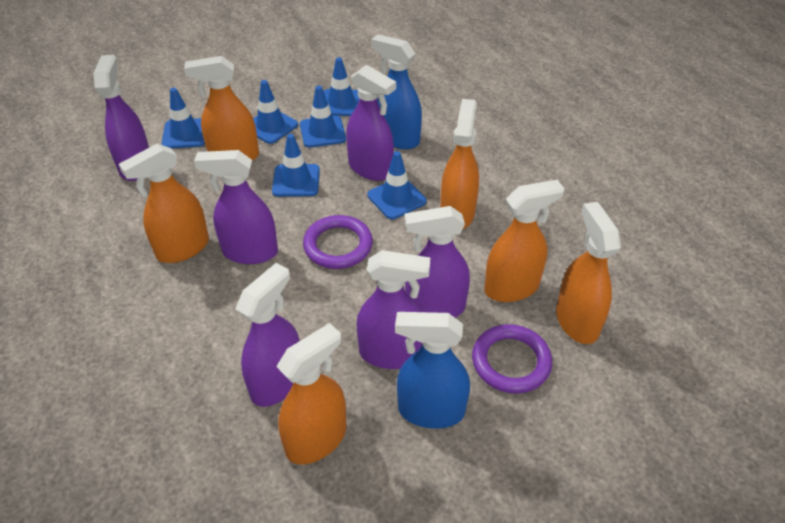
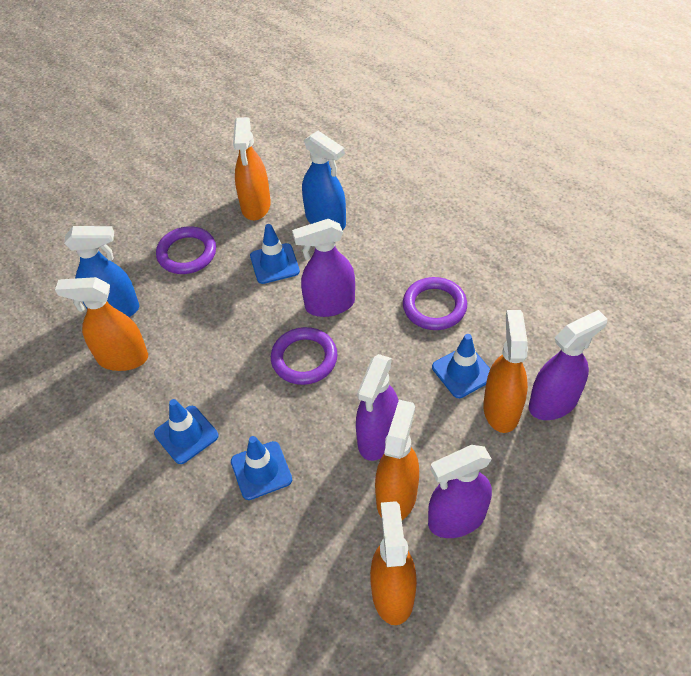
blue traffic cone: 6 -> 4
orange spray bottle: 6 -> 5
purple ring: 2 -> 3
purple spray bottle: 6 -> 4

